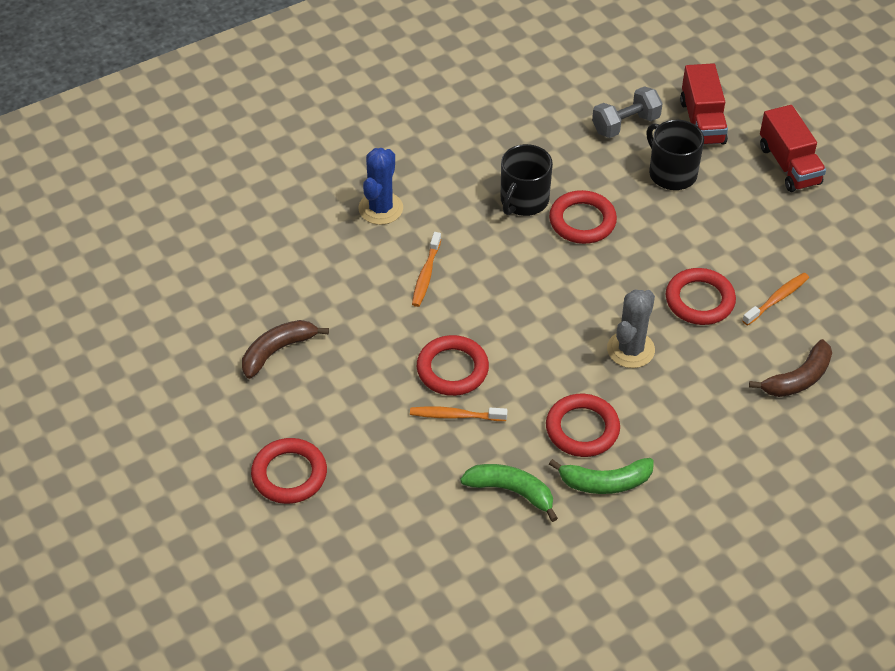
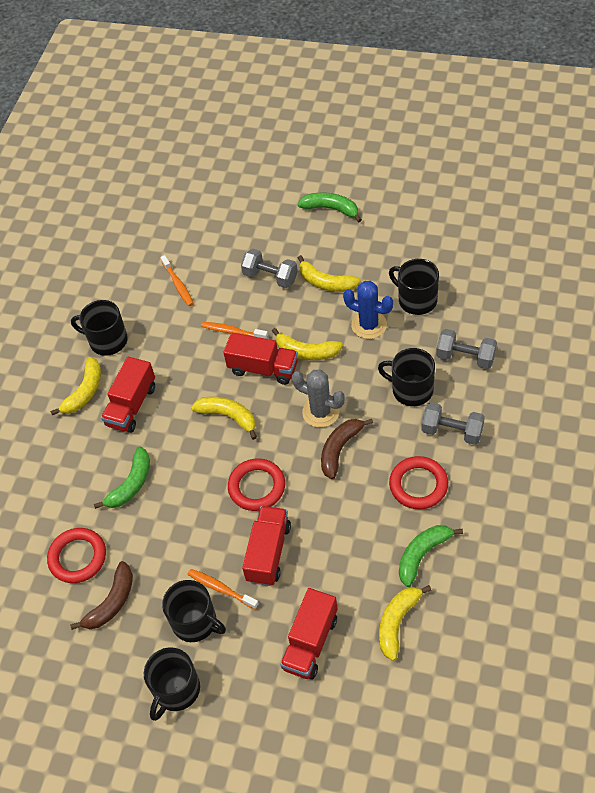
black mug: 2 -> 5
green banana: 2 -> 3
grey dumbbell: 1 -> 3
red ring: 5 -> 3
red truck: 2 -> 4
yellow banana: 0 -> 5

